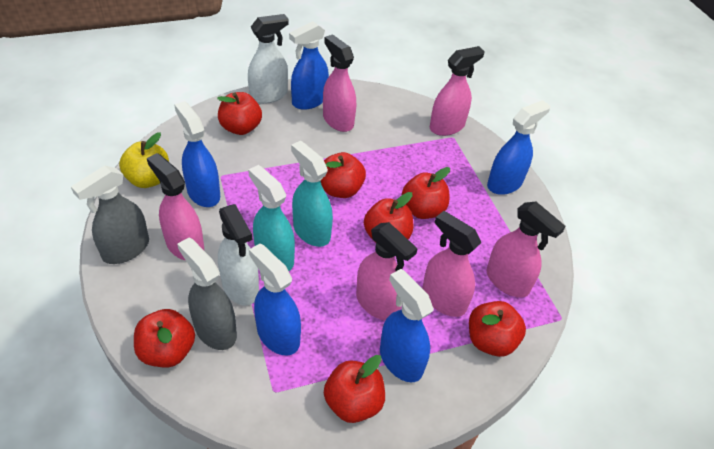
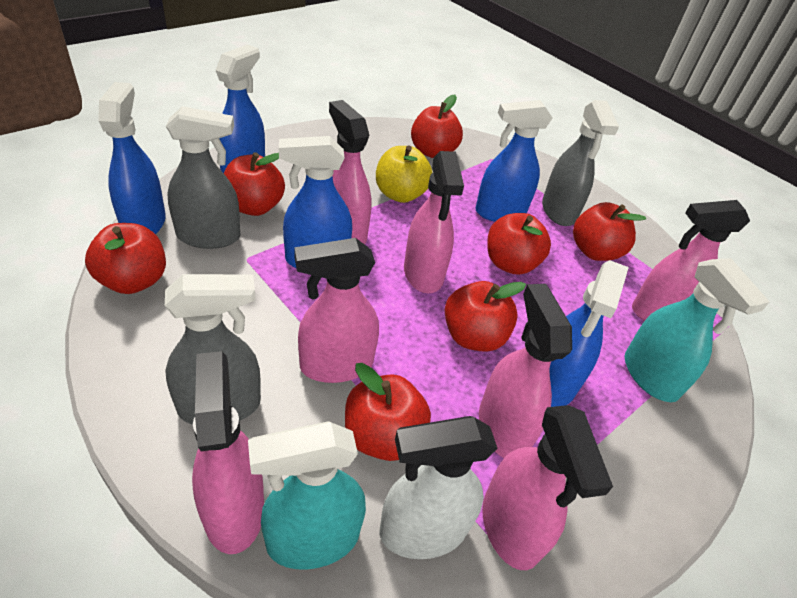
grey spray bottle: 2 -> 3
pink spray bottle: 6 -> 7
white spray bottle: 2 -> 1

